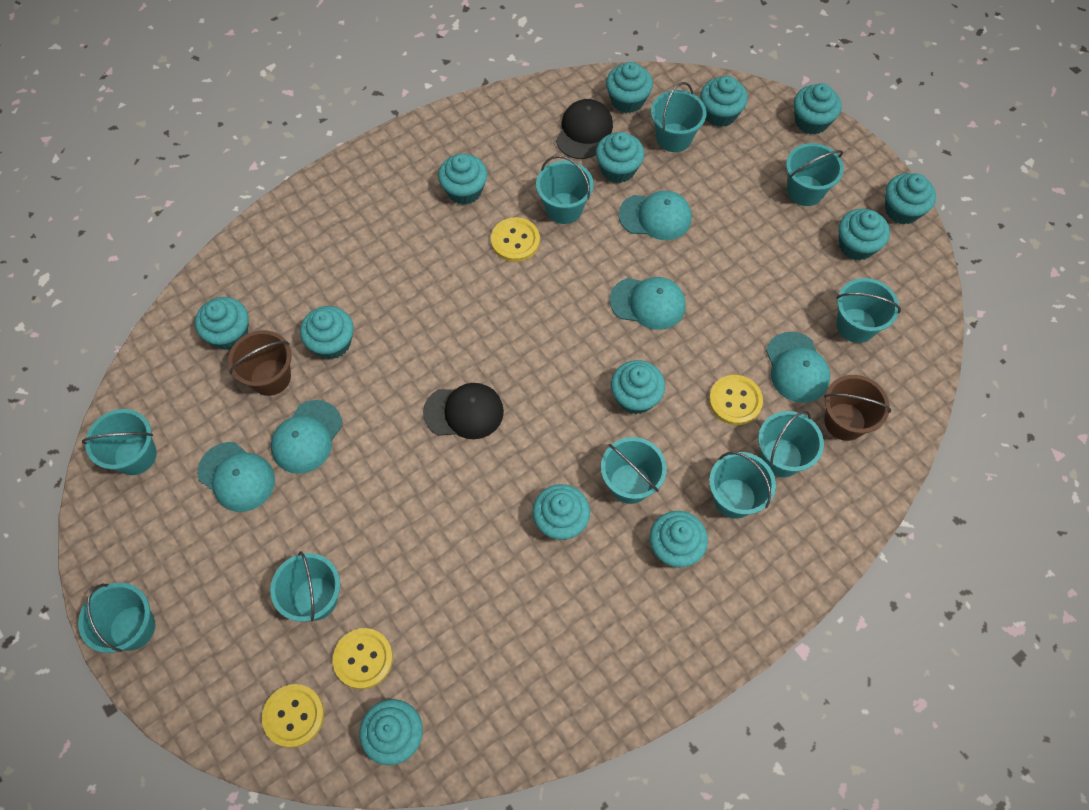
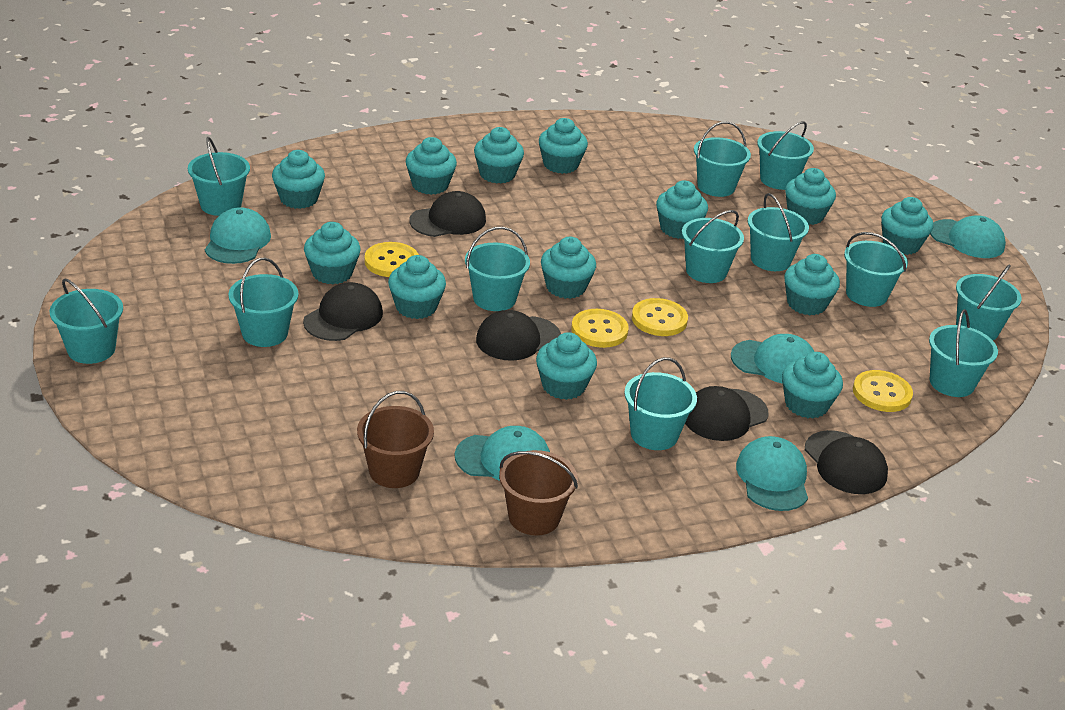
black cap: 2 -> 5
turquoise bucket: 10 -> 12

